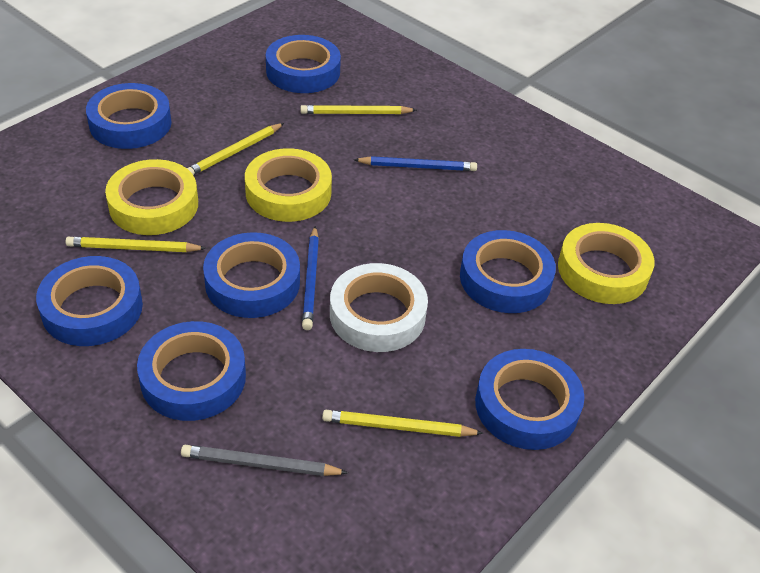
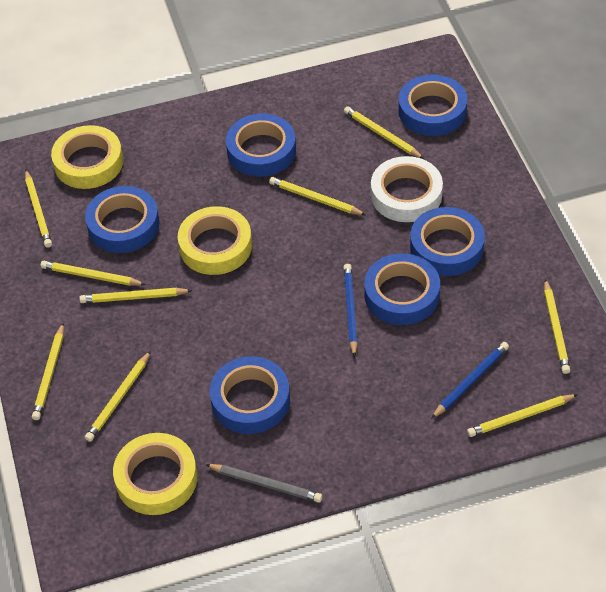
blue tape: 7 -> 6
yellow pencil: 4 -> 9

